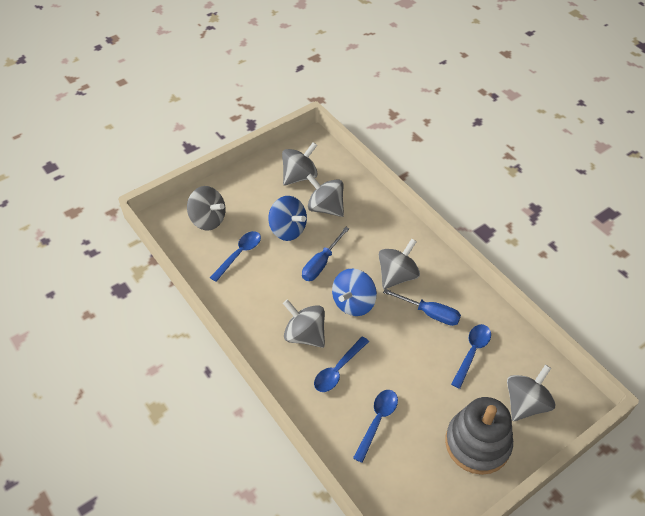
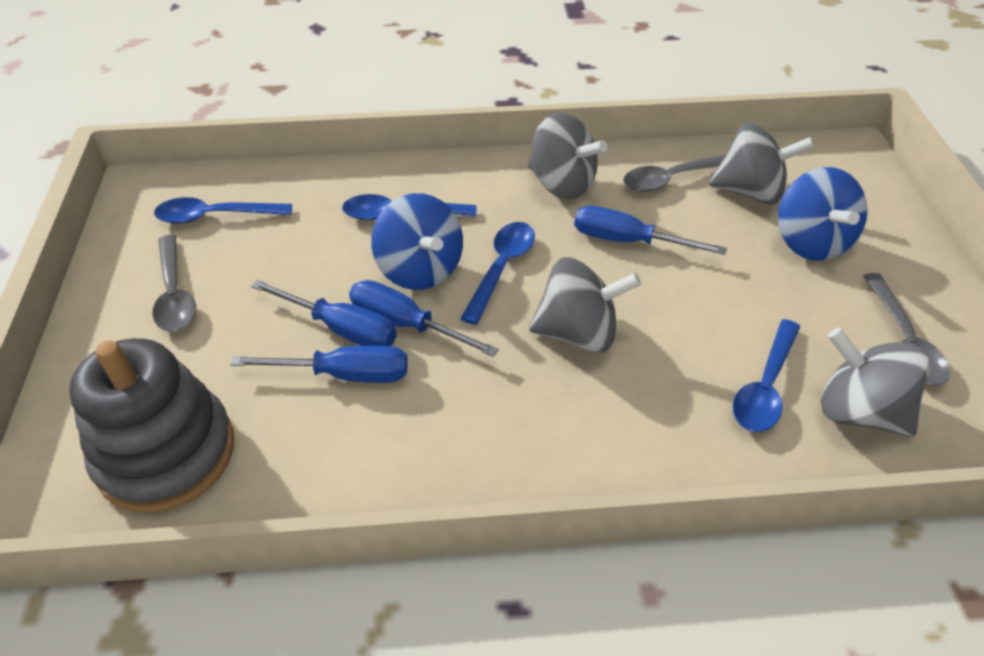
blue screwdriver: 2 -> 4
grey spinning top: 6 -> 4
grey spoon: 0 -> 3

